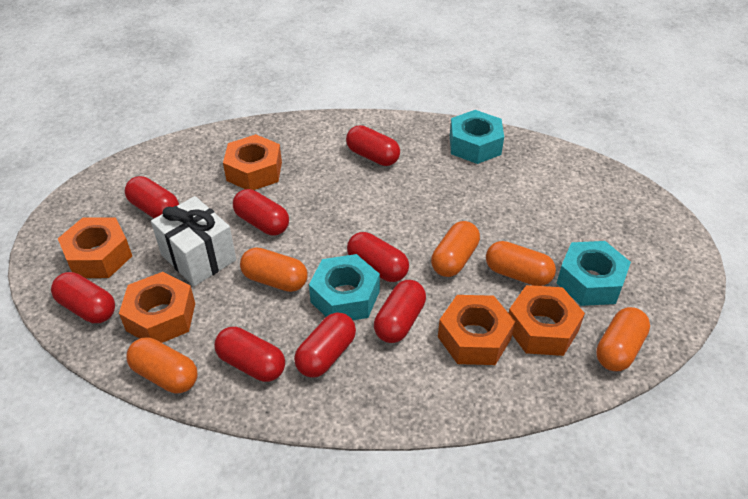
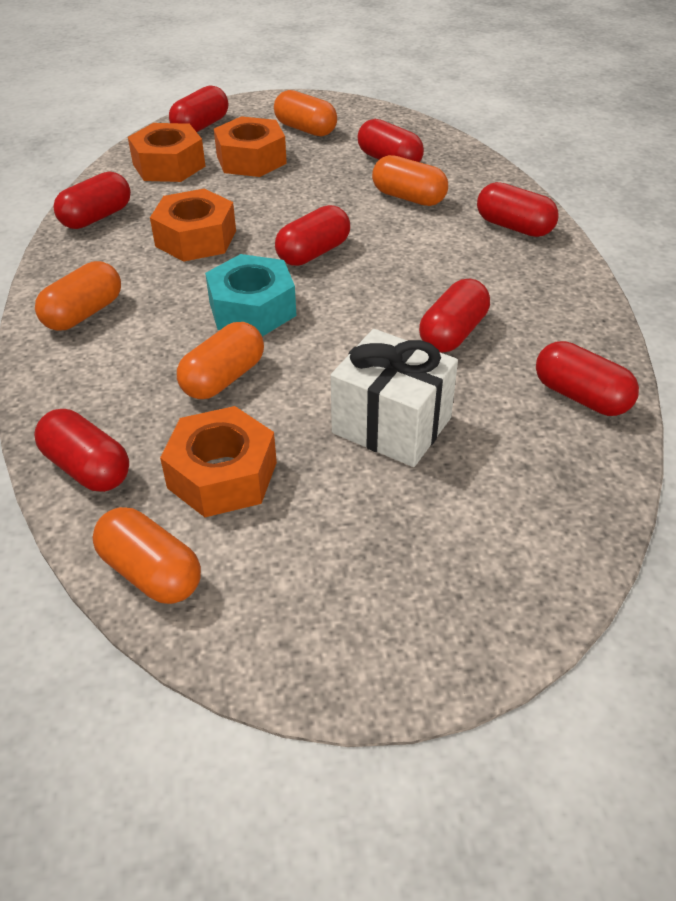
orange nut: 5 -> 4
turquoise nut: 3 -> 1

